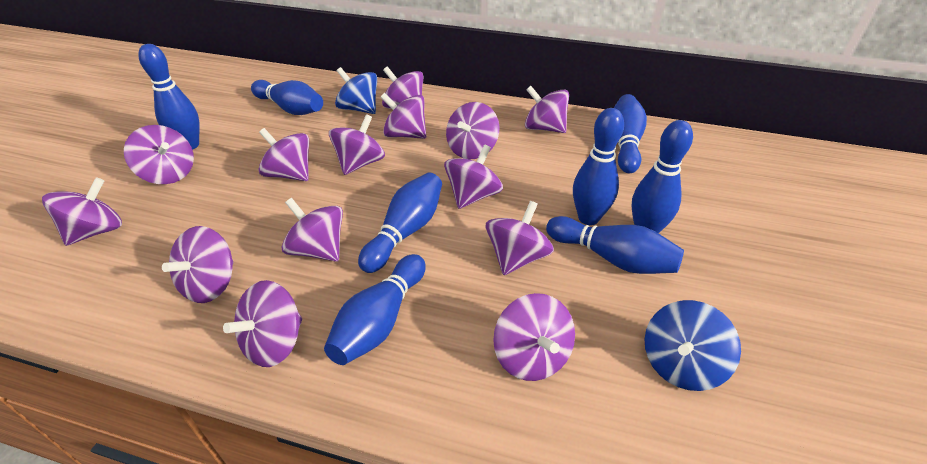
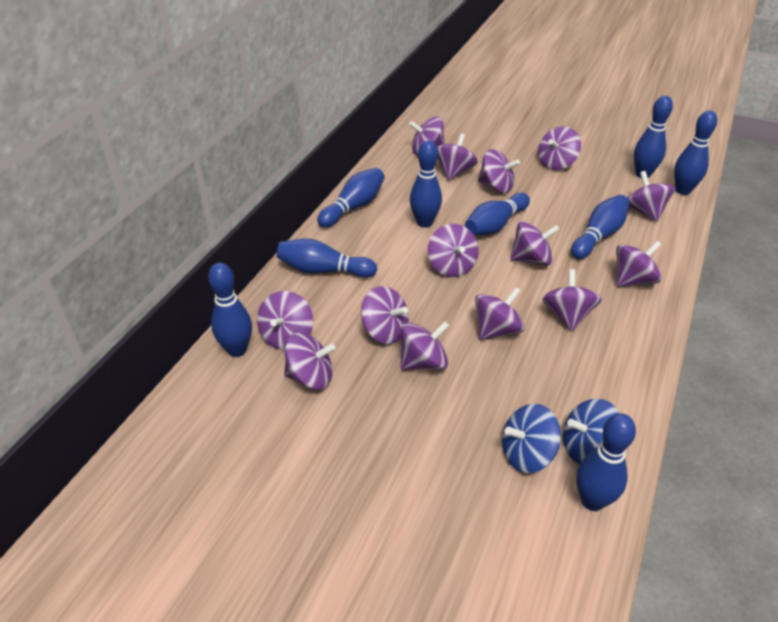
blue bowling pin: 8 -> 9

